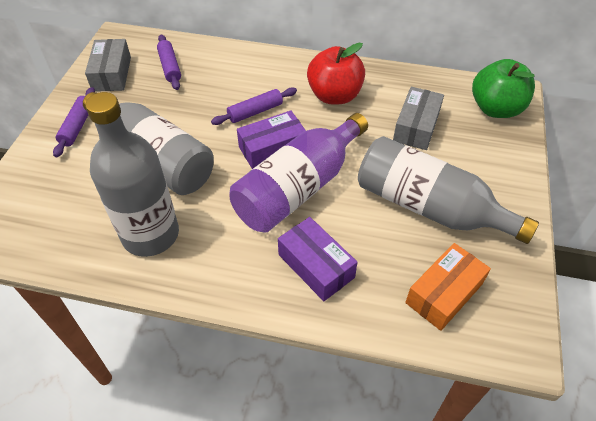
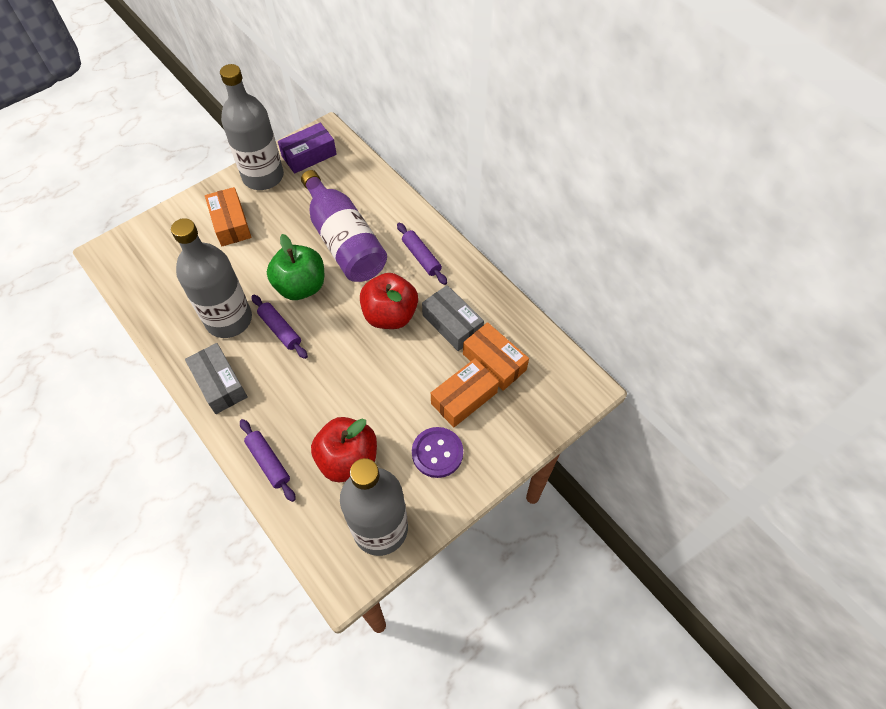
orange box: 1 -> 3
purple box: 2 -> 1
purple button: 0 -> 1
red apple: 1 -> 2

